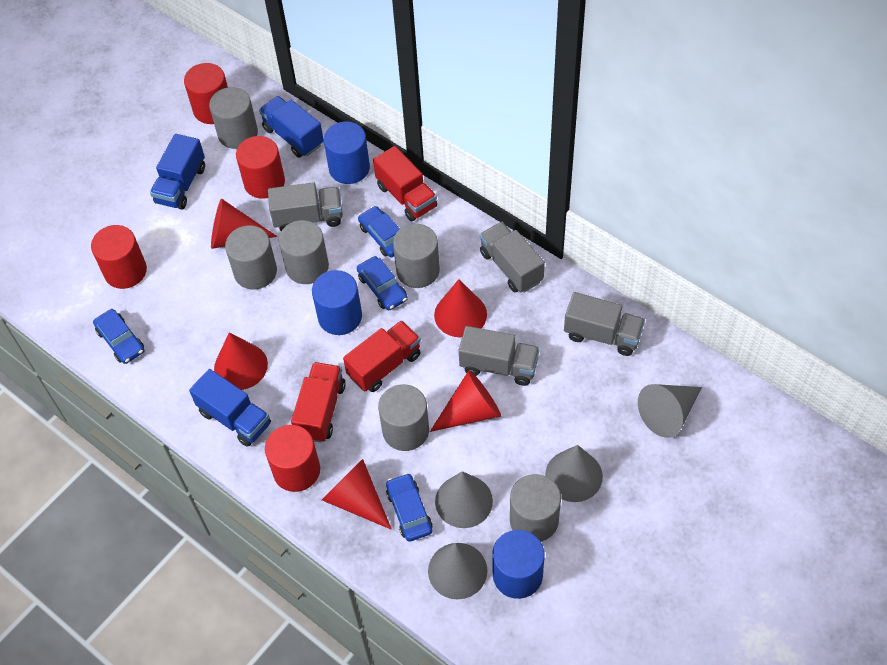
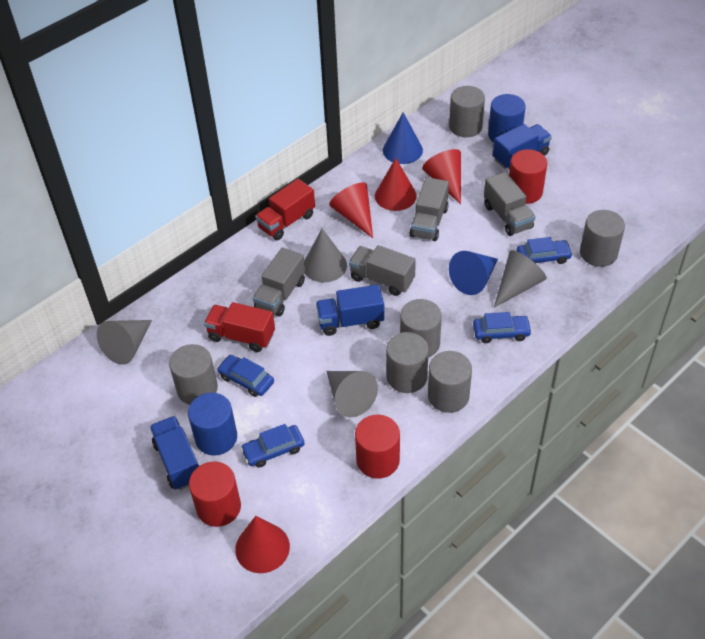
blue cone: 0 -> 2
blue cylinder: 3 -> 2
red cone: 5 -> 4
red cylinder: 4 -> 3
red truck: 3 -> 2

